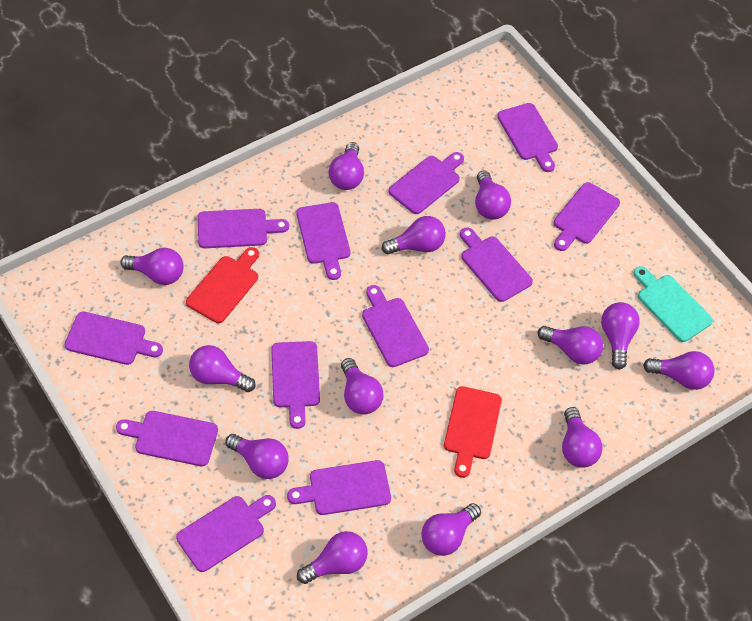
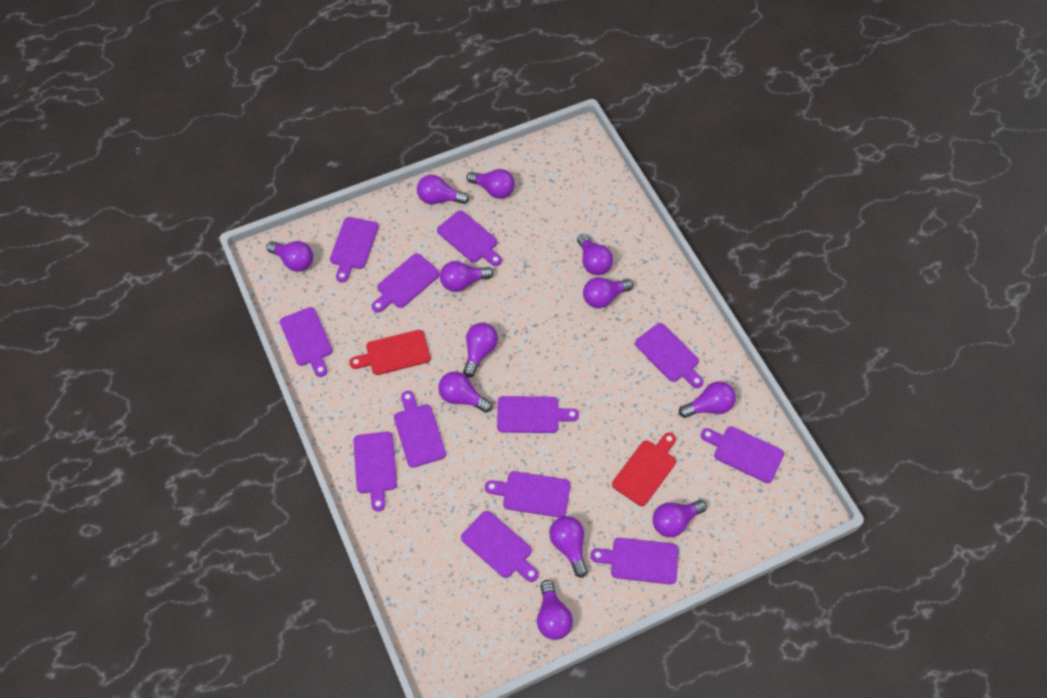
purple light bulb: 13 -> 12
turquoise cutting board: 1 -> 0

